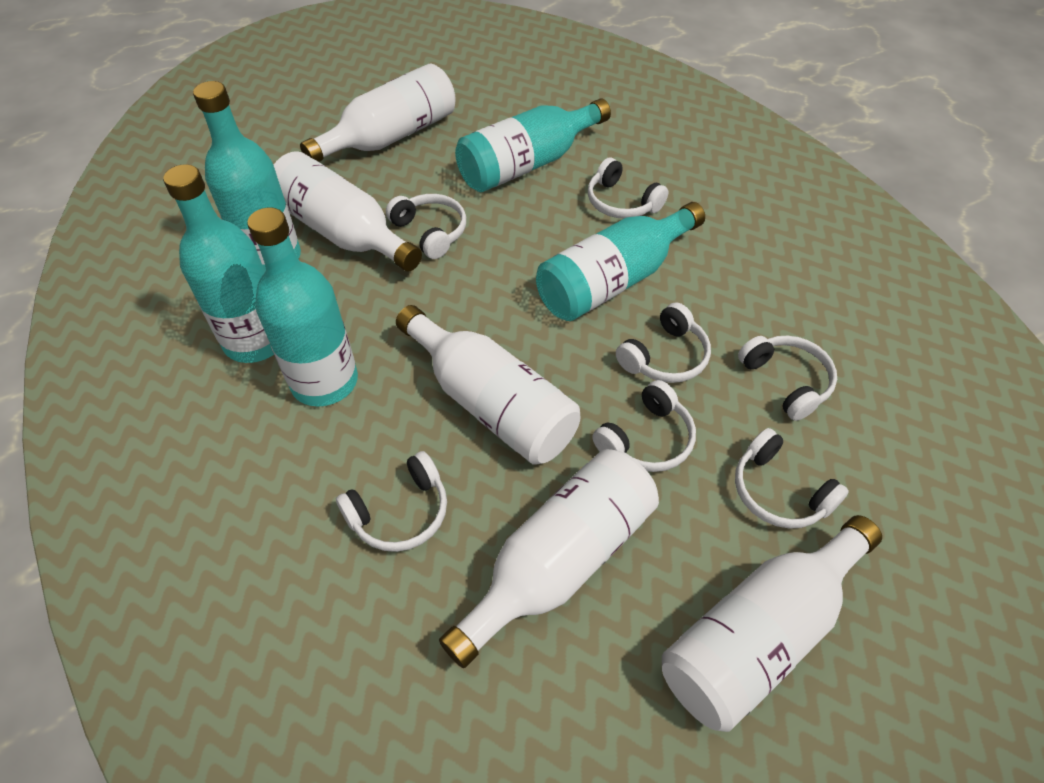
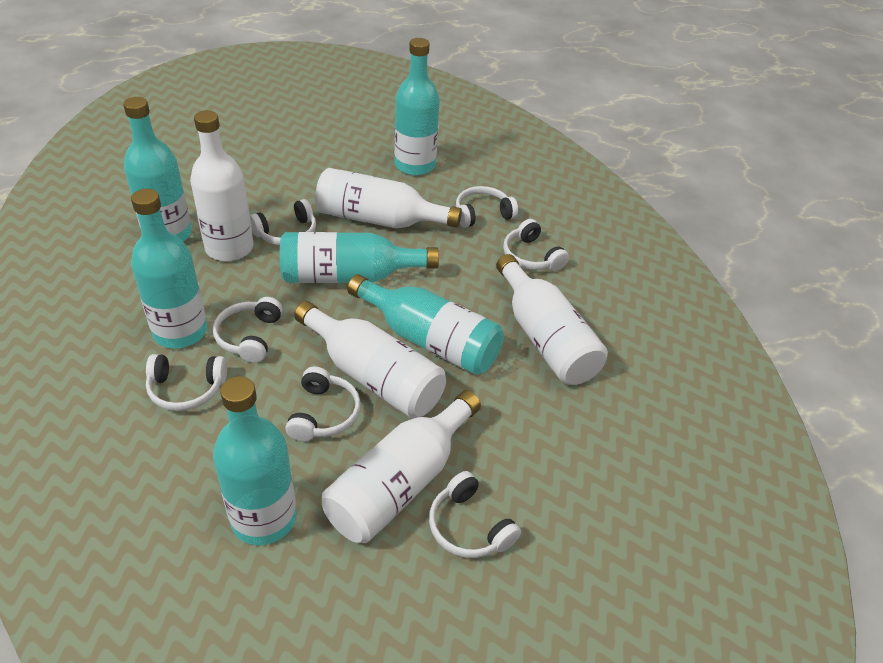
turquoise bottle: 5 -> 6

